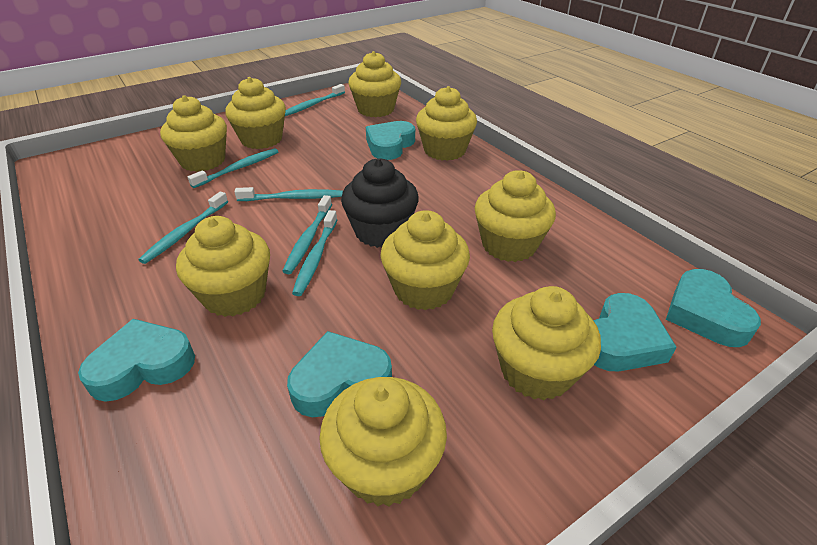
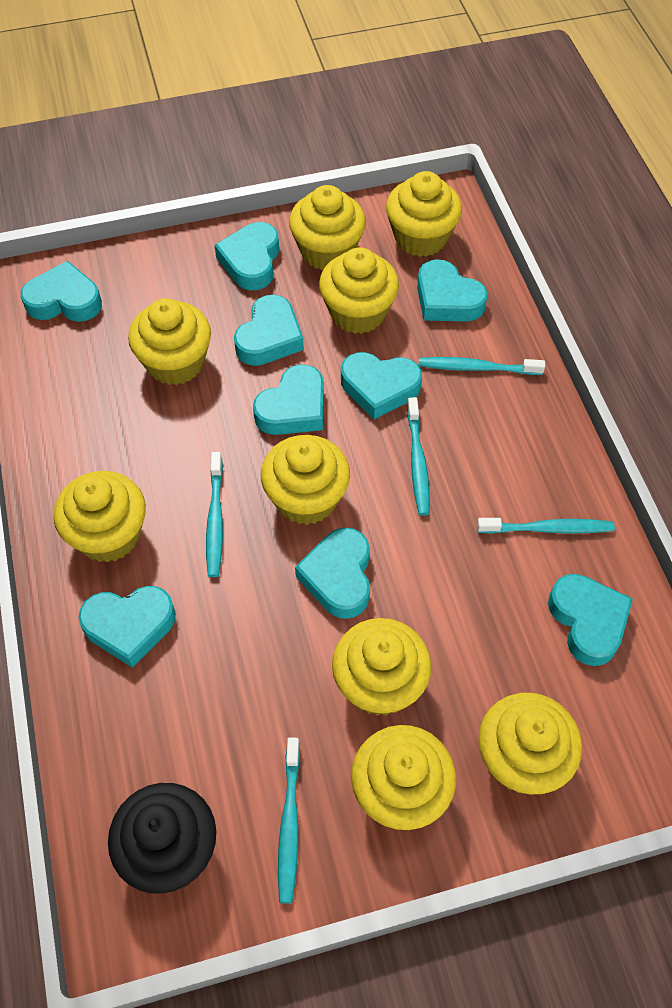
turquoise heart: 5 -> 9
turquoise toothbrush: 6 -> 5

